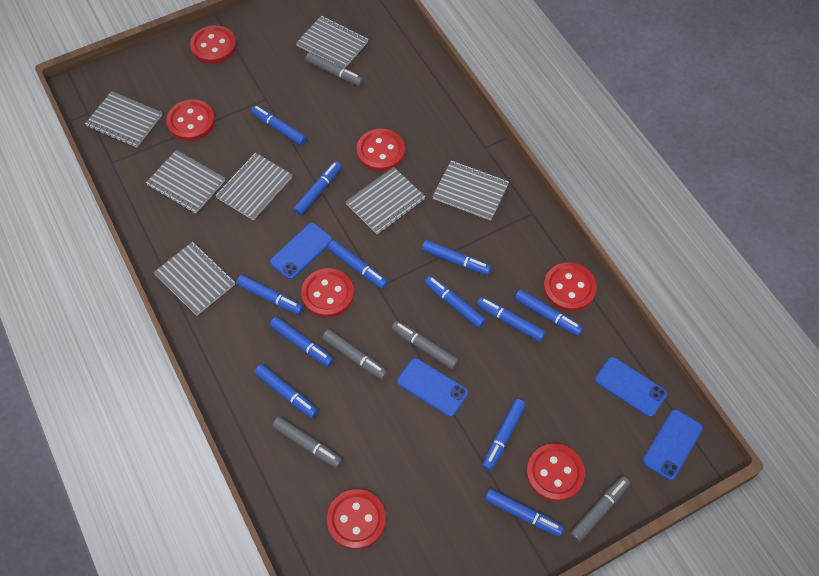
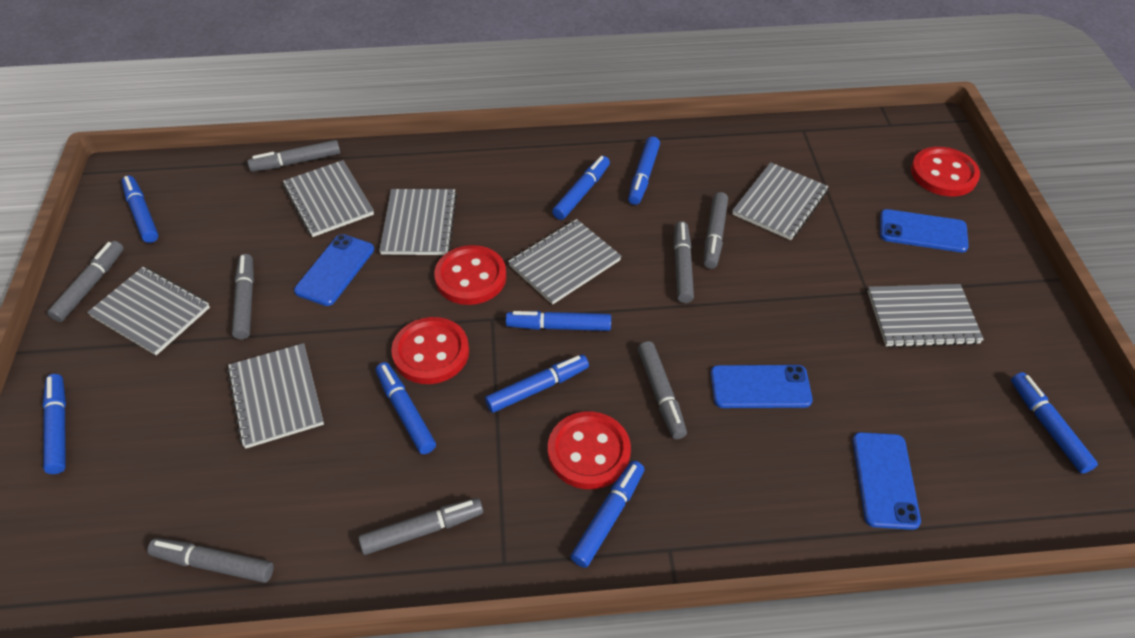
blue marker: 12 -> 9
grey marker: 5 -> 8
red button: 7 -> 4

